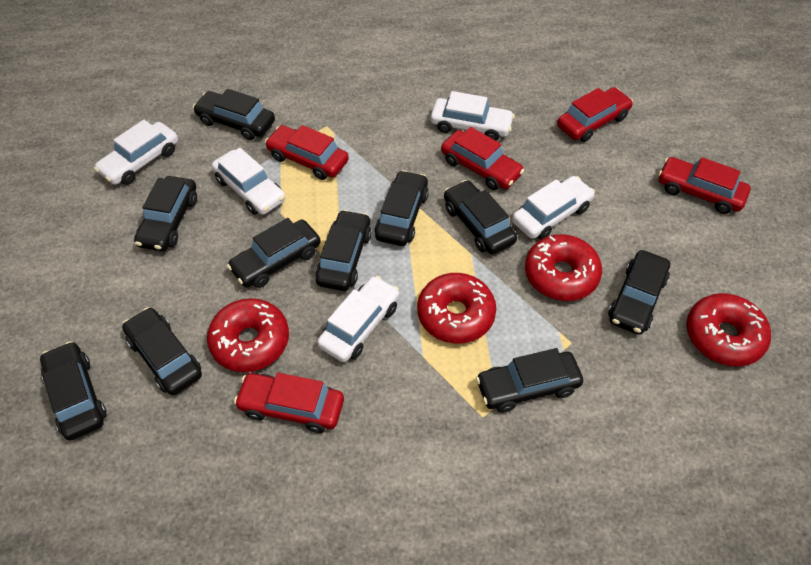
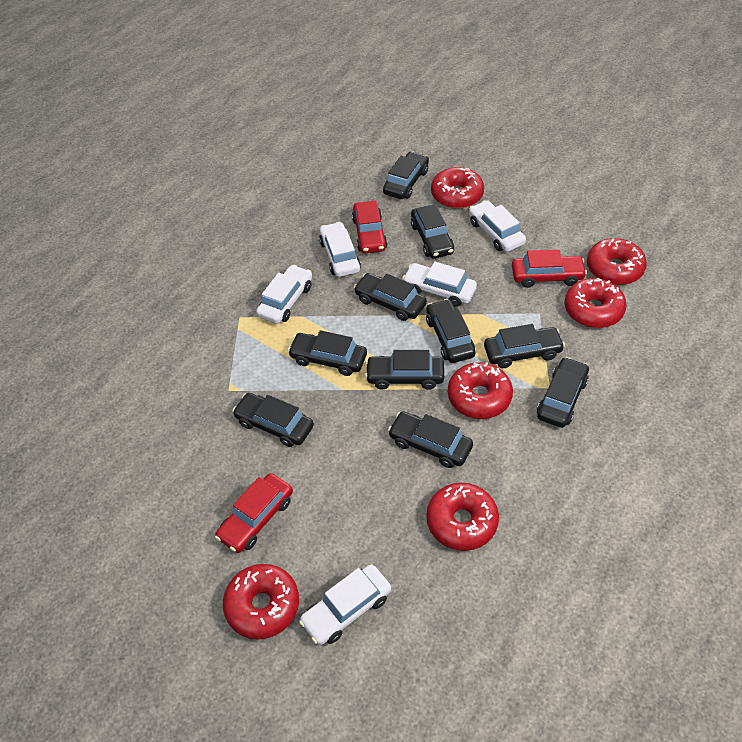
red car: 5 -> 3
red donut: 4 -> 6

